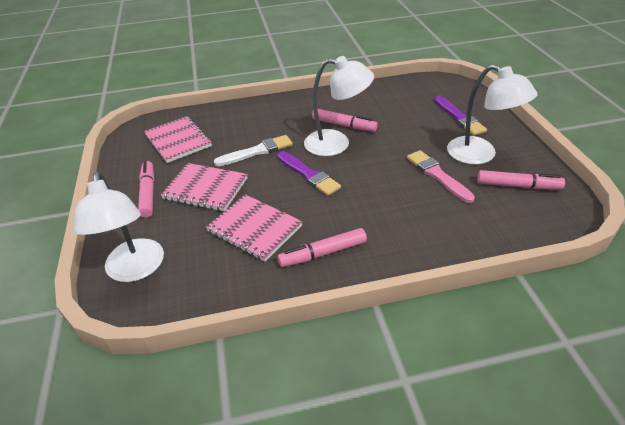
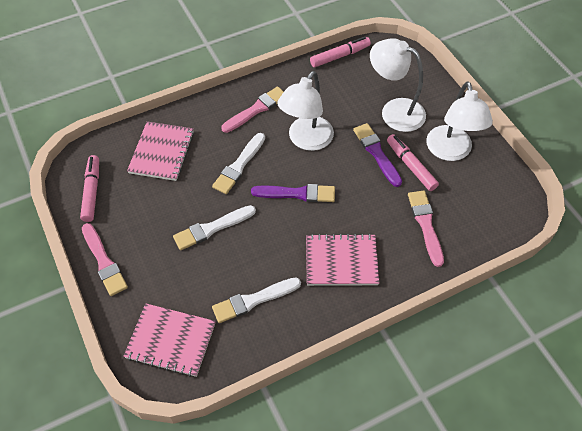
pink brush: 1 -> 3
pink marker: 4 -> 3
white brush: 1 -> 3

